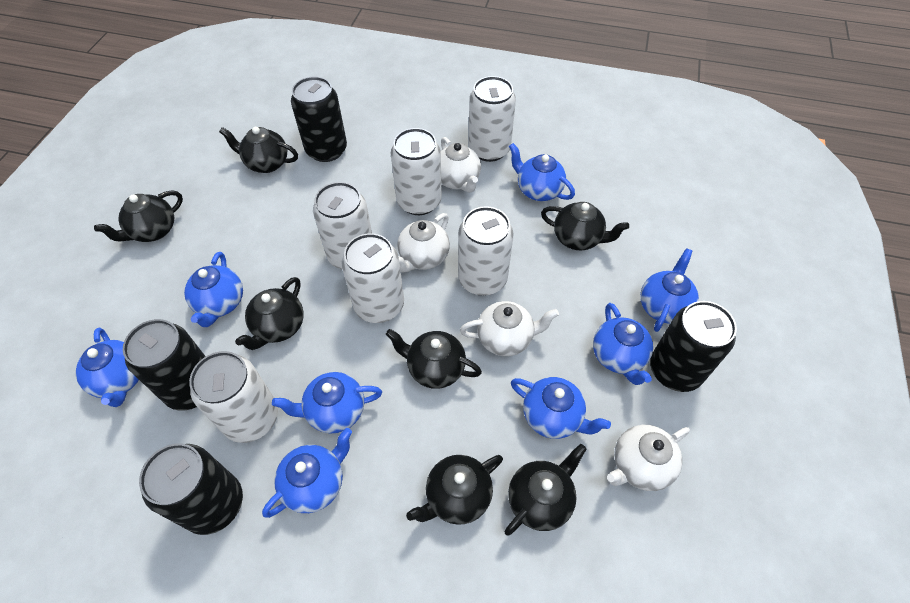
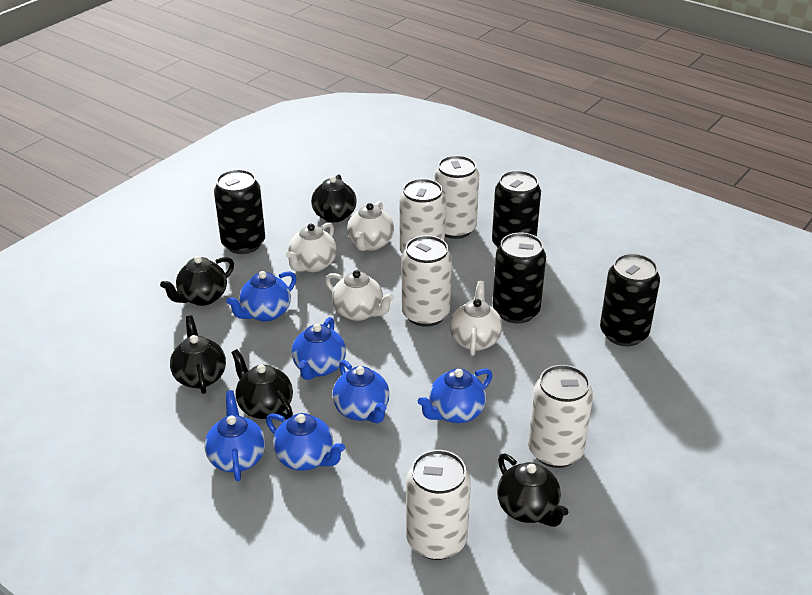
black teapot: 7 -> 5
blue teapot: 8 -> 6
white can: 6 -> 5

